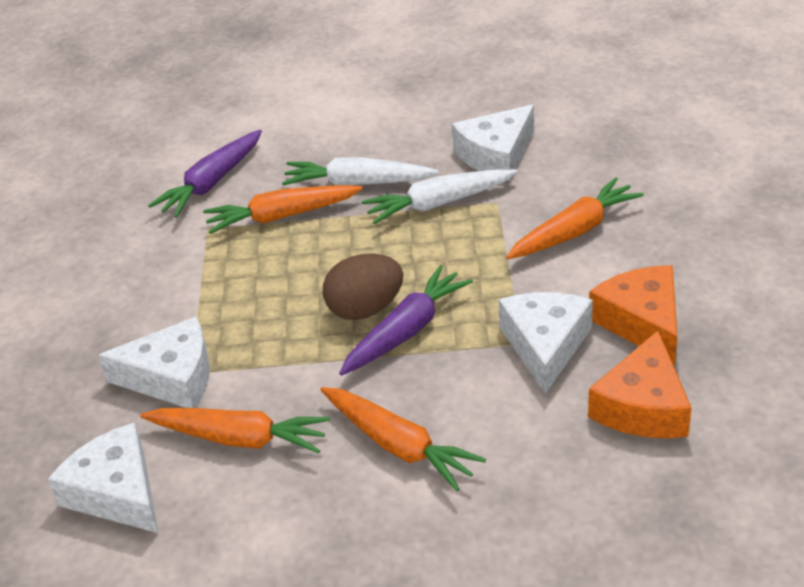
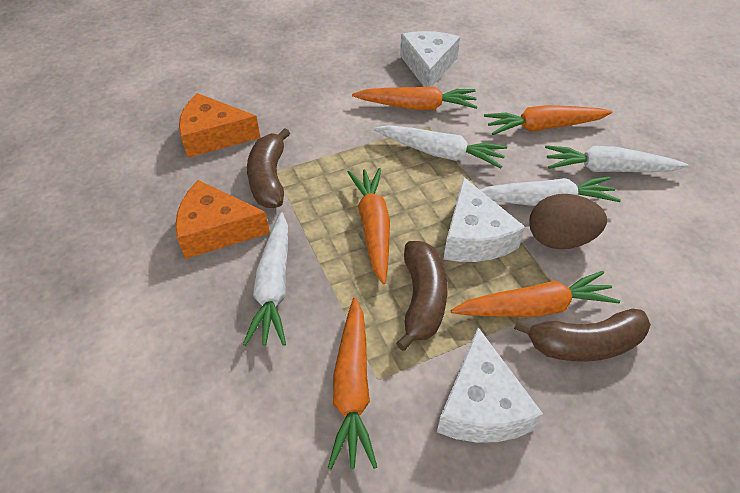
brown banana: 0 -> 3
orange carrot: 4 -> 5
purple carrot: 2 -> 0
white carrot: 2 -> 4
white cheese: 4 -> 3

